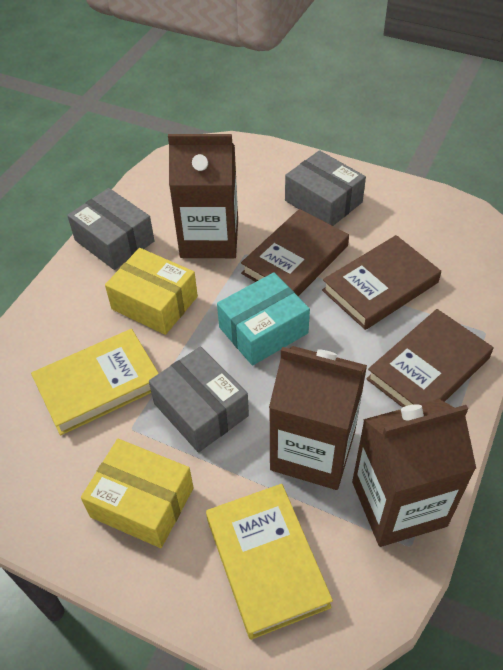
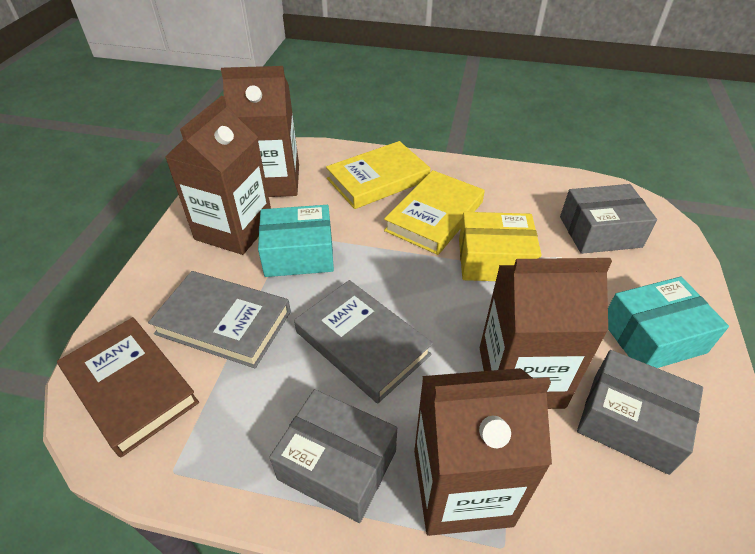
brown book: 3 -> 1
brown carton: 3 -> 4
grey book: 0 -> 2
turquoise box: 1 -> 2
yellow box: 2 -> 1

